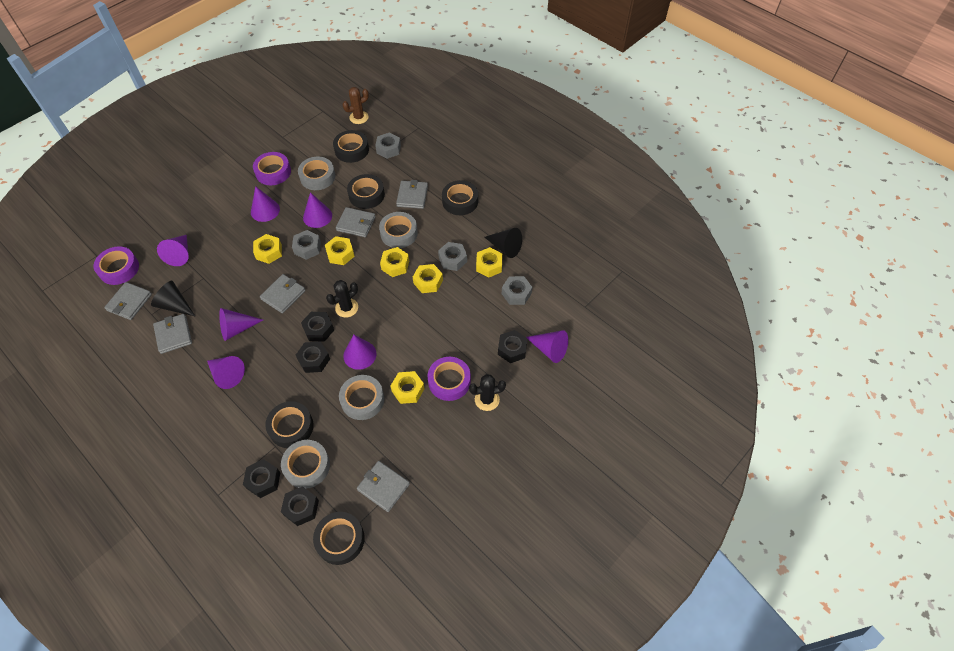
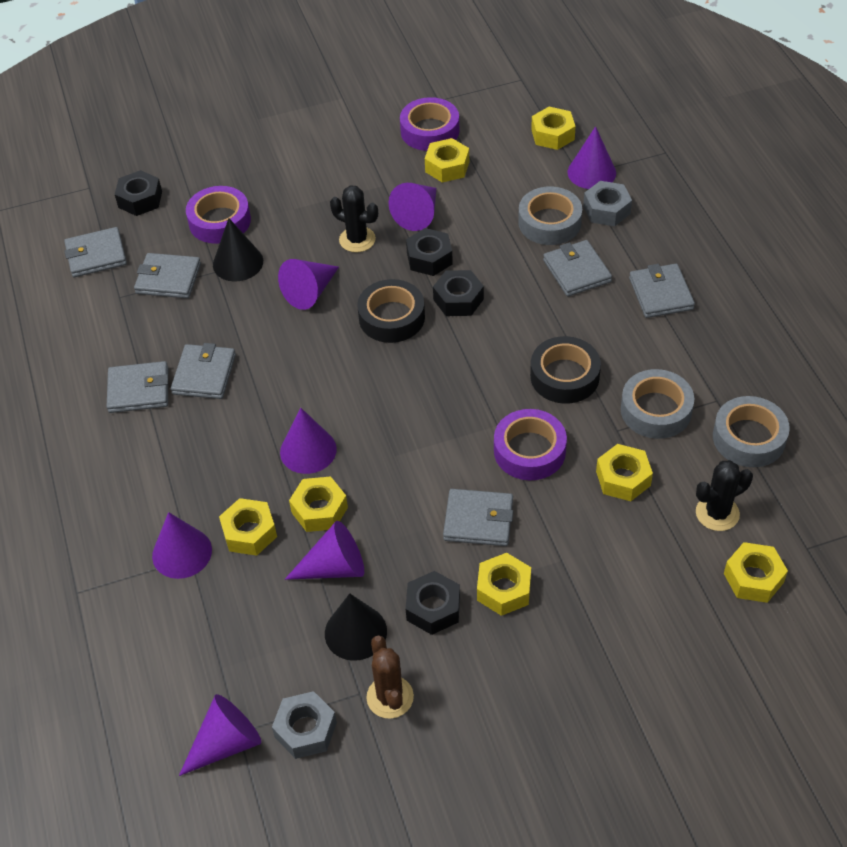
black nut: 5 -> 4
black tape: 5 -> 2
grey nut: 4 -> 2
grey tape: 4 -> 3
grey wallet: 6 -> 7
yellow nut: 6 -> 7

